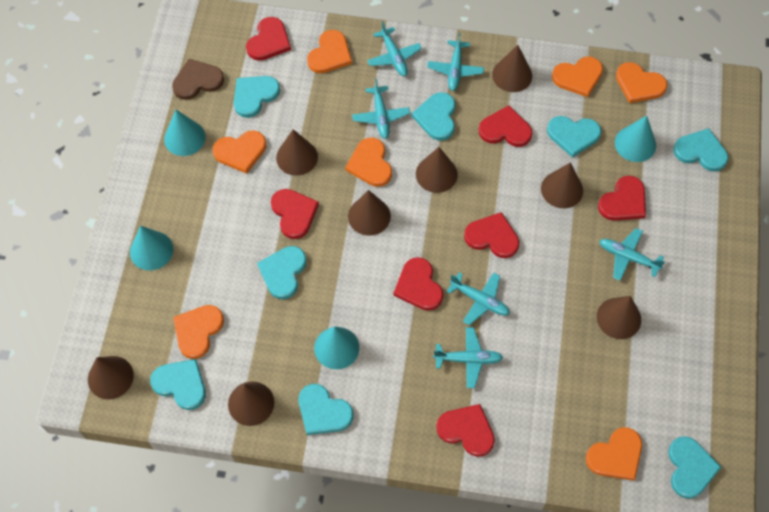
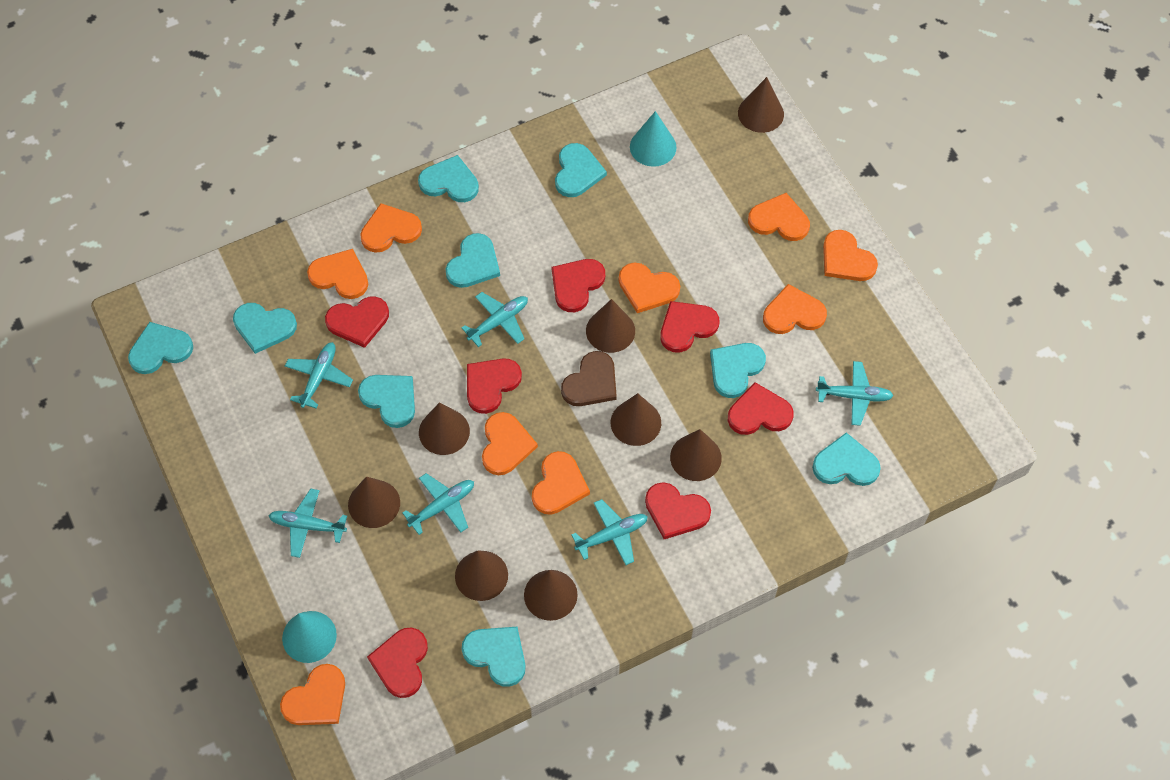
orange heart: 7 -> 9
turquoise cone: 4 -> 2
turquoise heart: 8 -> 9

